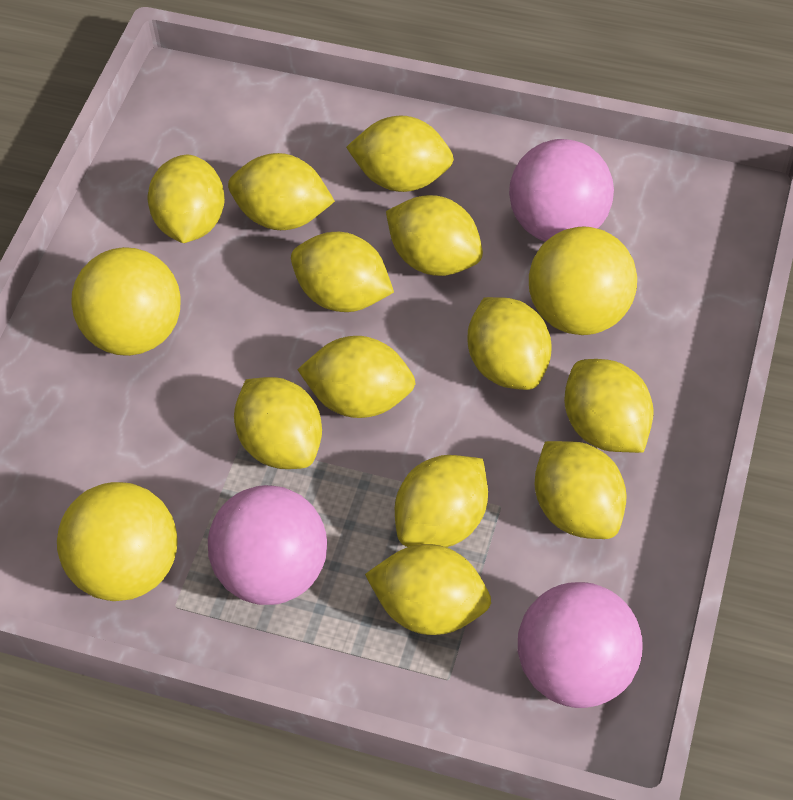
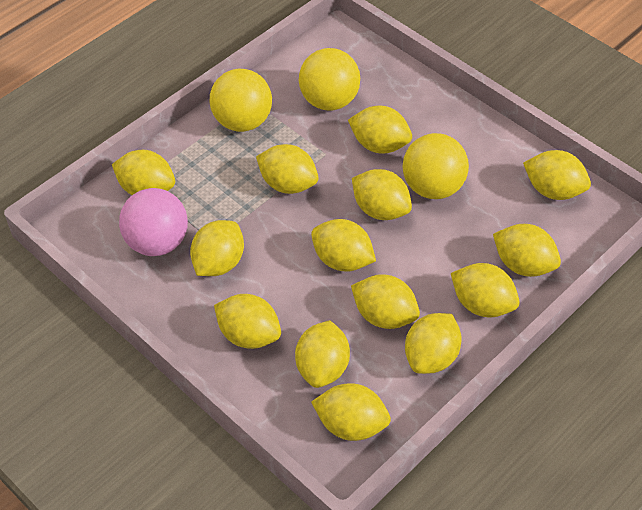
pink ball: 3 -> 1
yellow lemon: 12 -> 14

